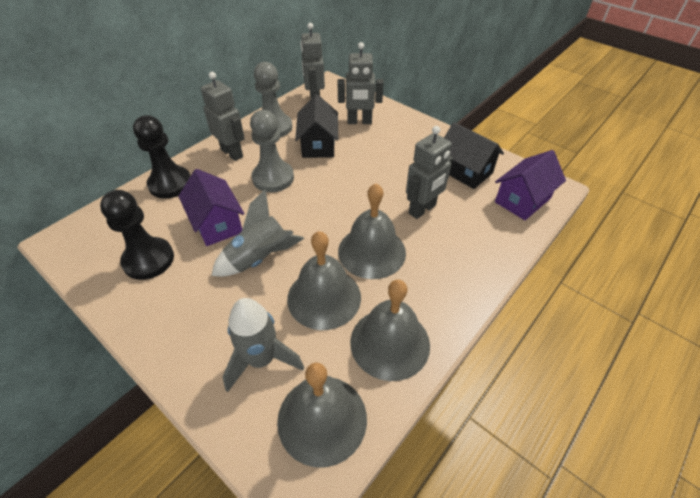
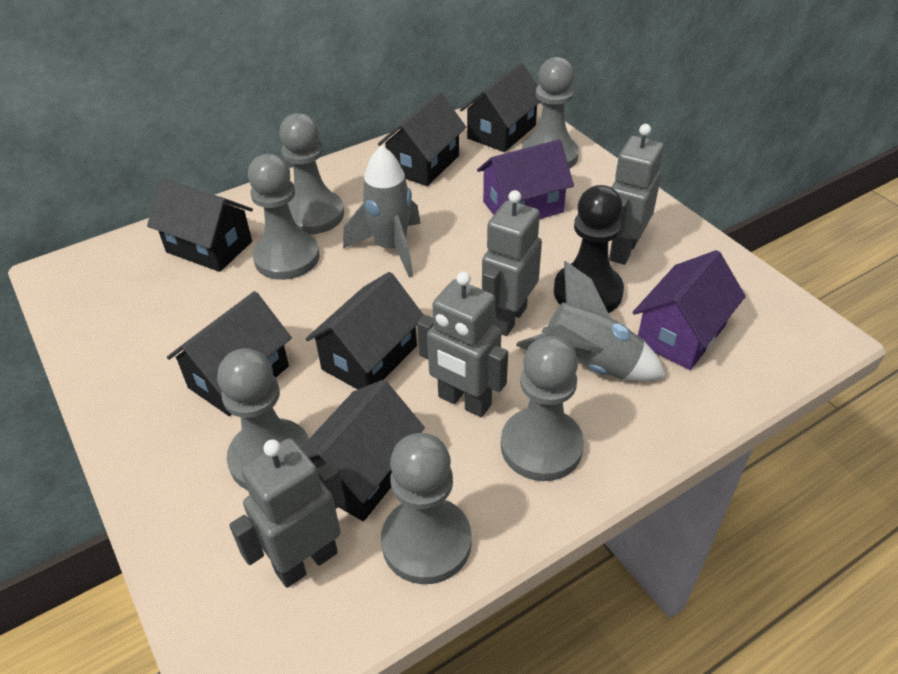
black house: 2 -> 6
black pawn: 2 -> 1
grey bell: 4 -> 0
grey pawn: 2 -> 6

